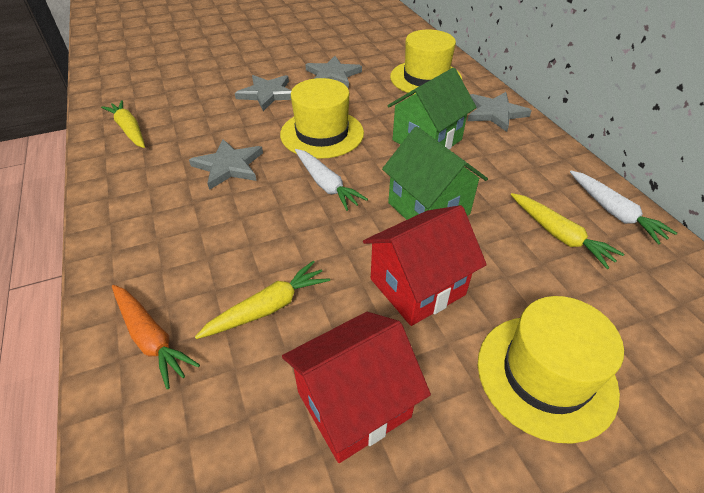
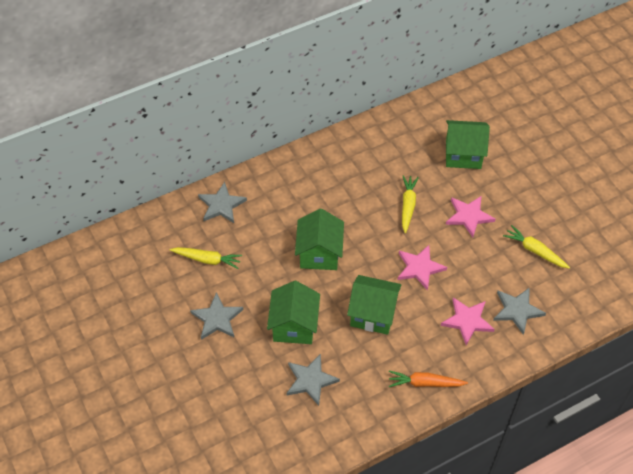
green house: 2 -> 4
pink star: 0 -> 3
red house: 2 -> 0
white carrot: 2 -> 0
yellow hat: 3 -> 0

